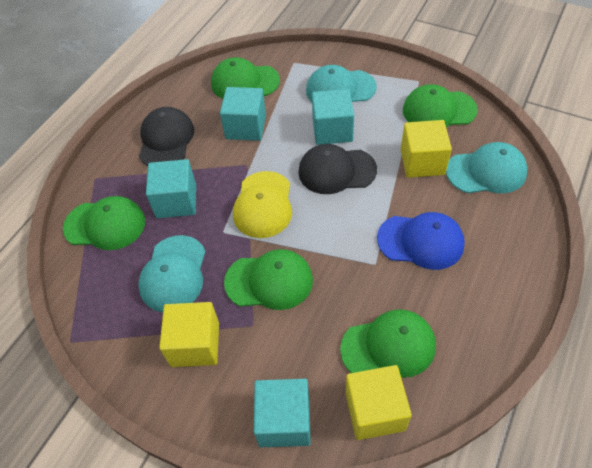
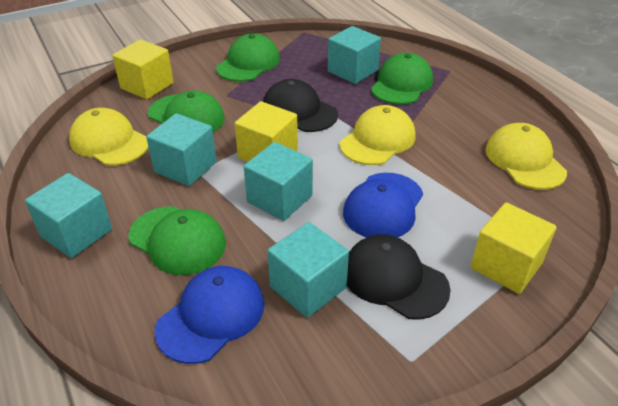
blue cap: 1 -> 2
green cap: 5 -> 4
turquoise cap: 3 -> 0
turquoise cube: 4 -> 5
yellow cap: 1 -> 3

